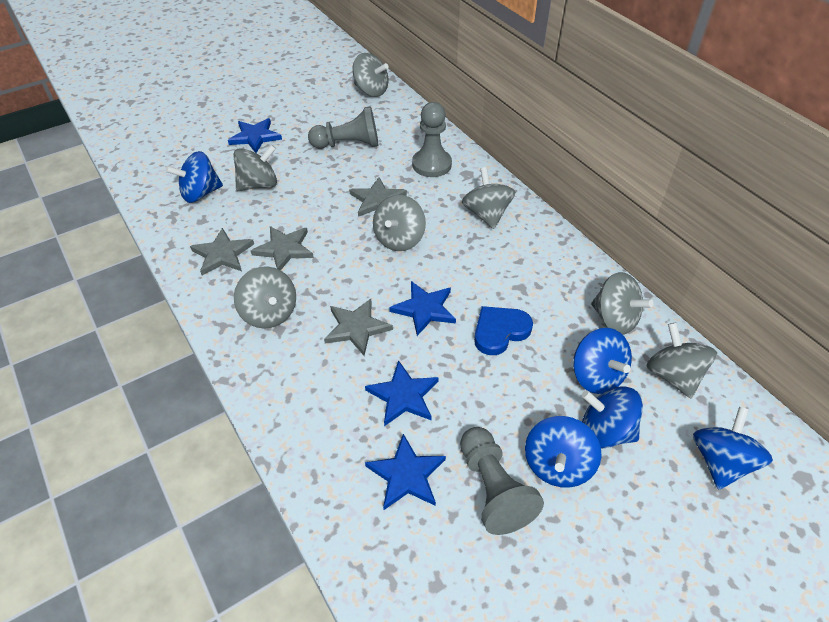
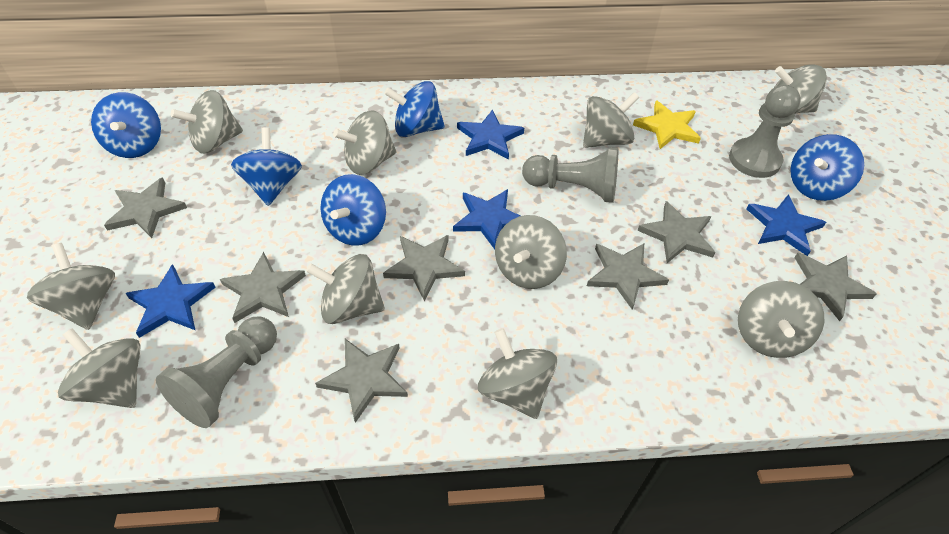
blue heart: 1 -> 0
grey spinning top: 7 -> 10
grey star: 4 -> 7
yellow star: 0 -> 1

